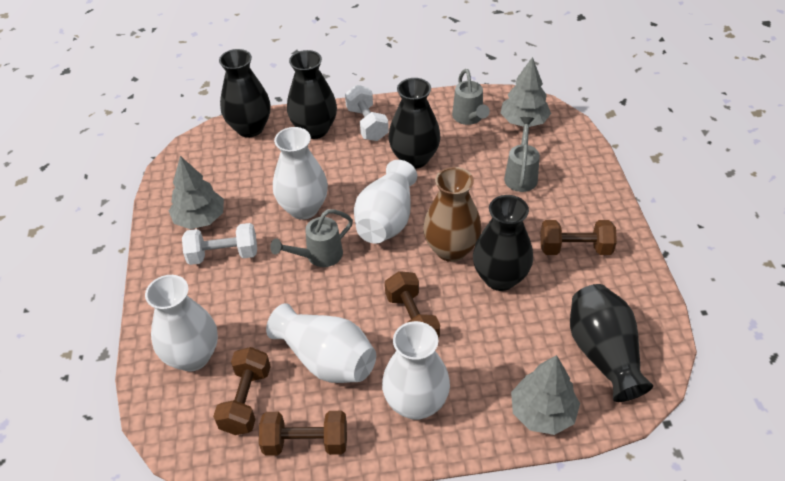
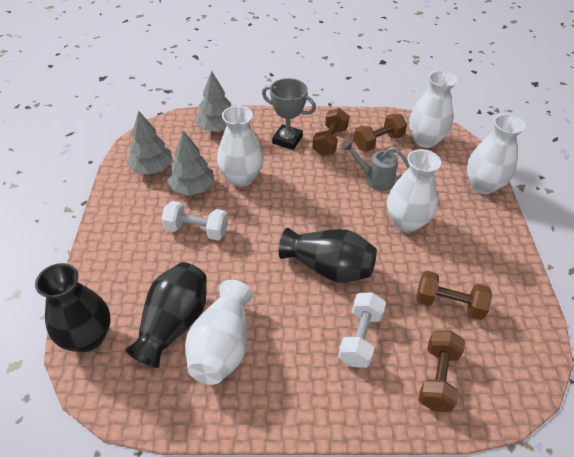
black vase: 5 -> 3
brown vase: 1 -> 0
grey trophy: 0 -> 1
grey watering can: 3 -> 1

